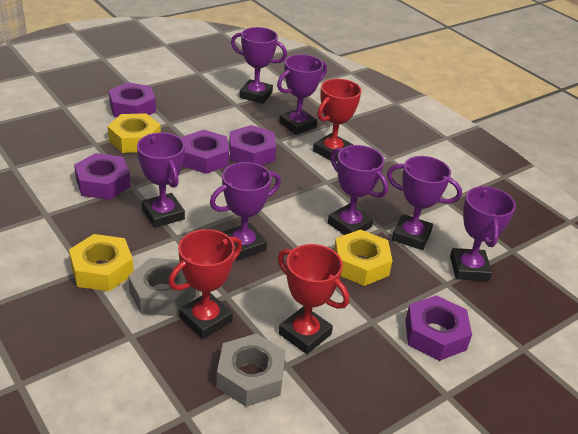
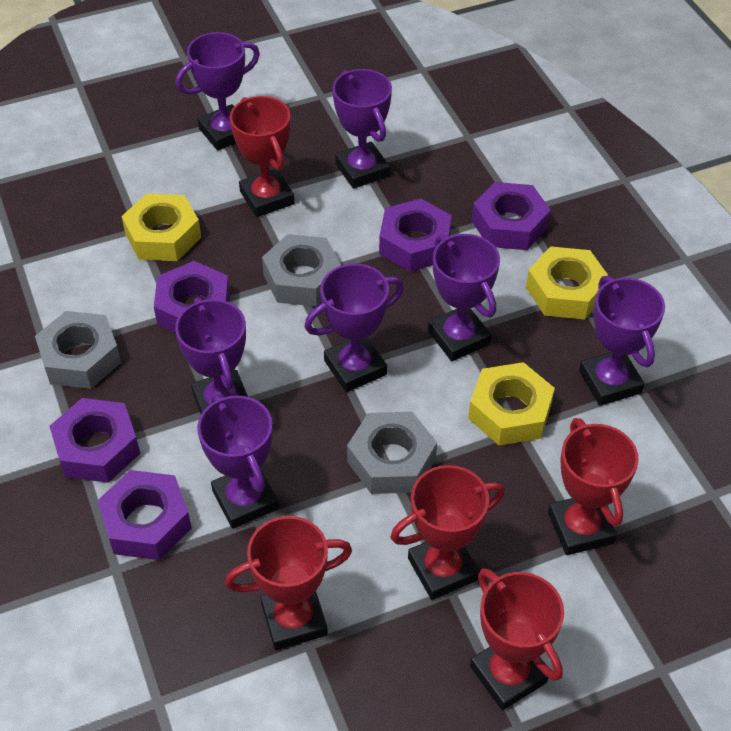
grey nut: 2 -> 3
red trophy: 3 -> 5

